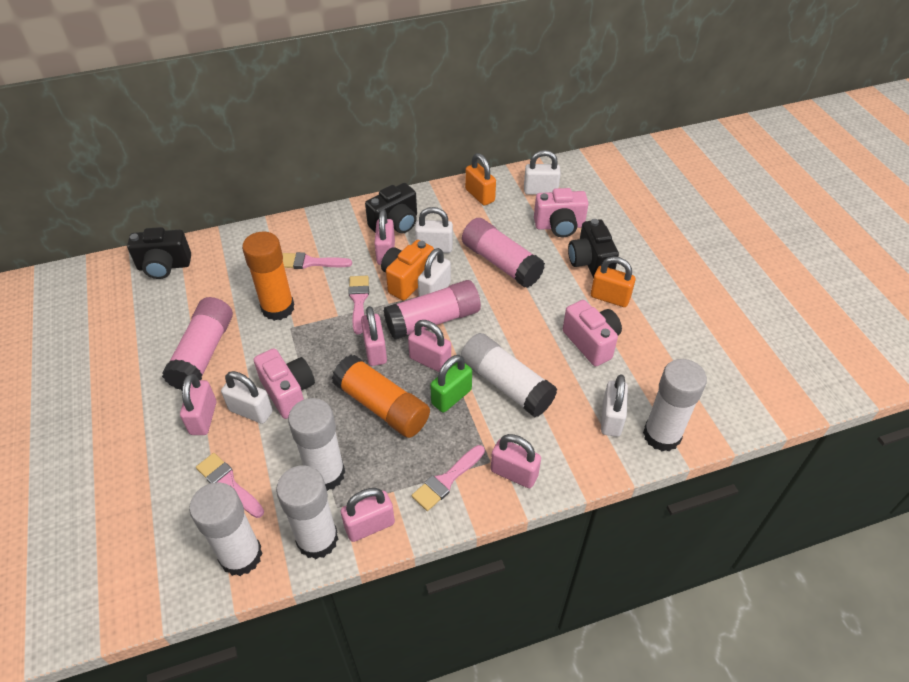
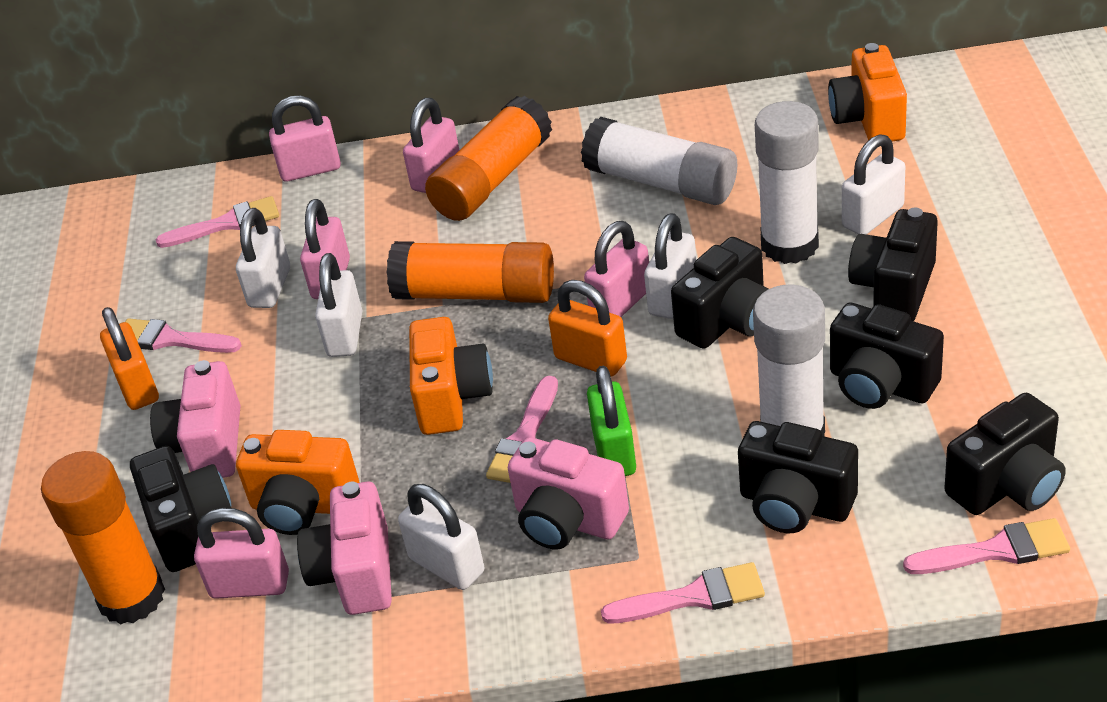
black camera: 3 -> 6
orange camera: 1 -> 3
orange glue stick: 2 -> 3
pink brush: 4 -> 5
pink glue stick: 3 -> 0
pink padlock: 6 -> 5
white glue stick: 5 -> 3

